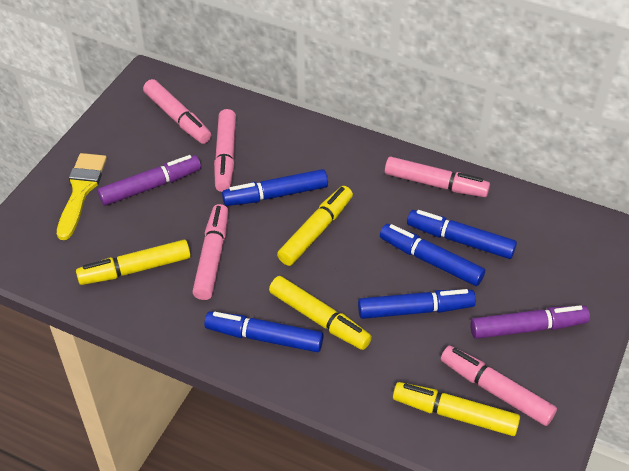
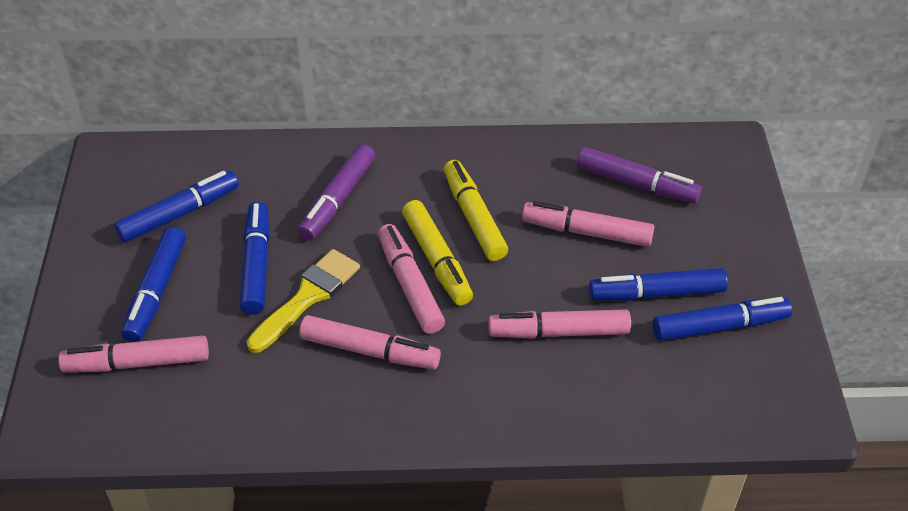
yellow marker: 4 -> 2

